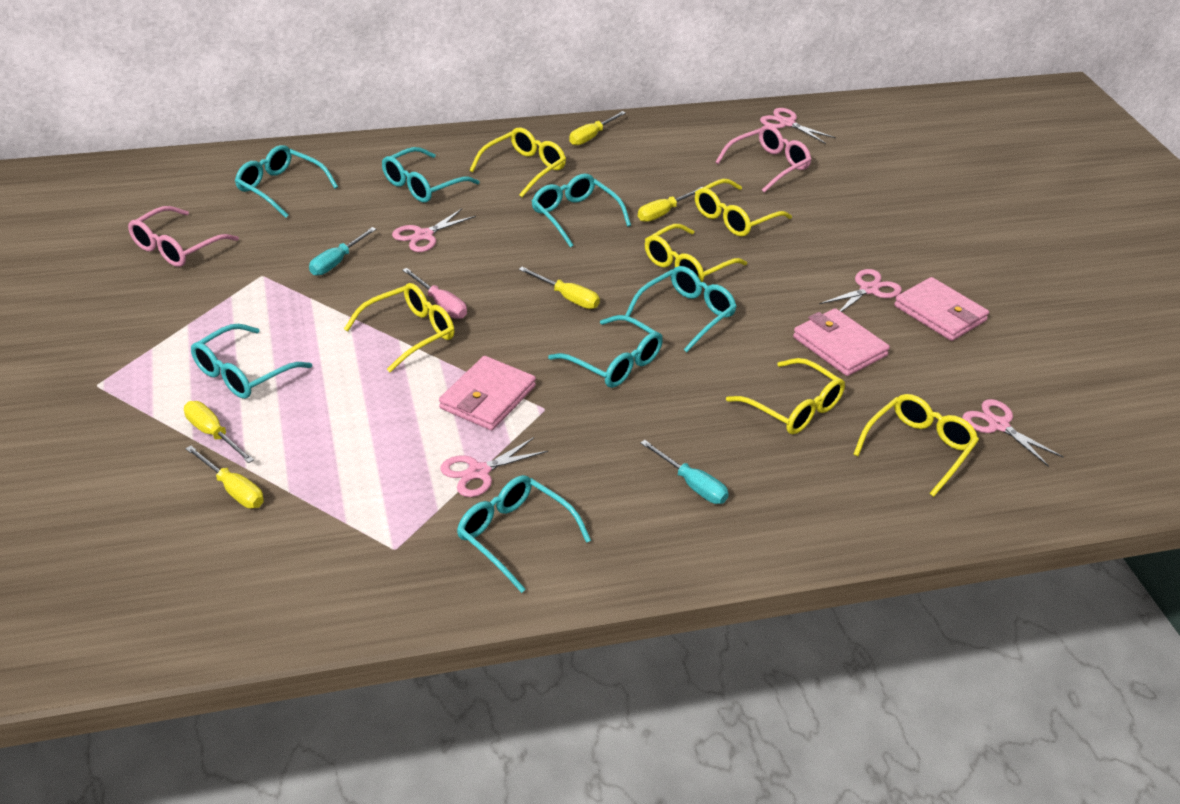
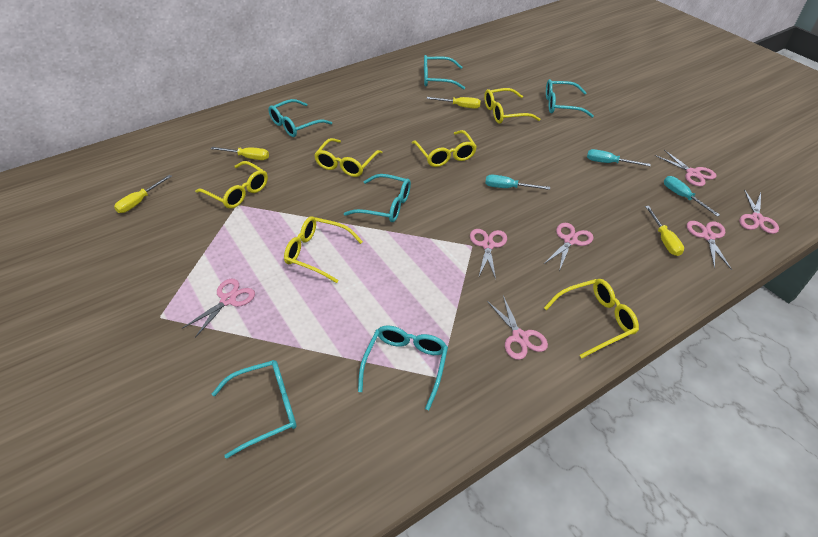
pink glasses: 2 -> 0
pink scissors: 5 -> 7
pink screwdriver: 1 -> 0
pink wallet: 3 -> 0
turquoise glasses: 7 -> 6
turquoise screwdriver: 2 -> 3
yellow screwdriver: 5 -> 4

